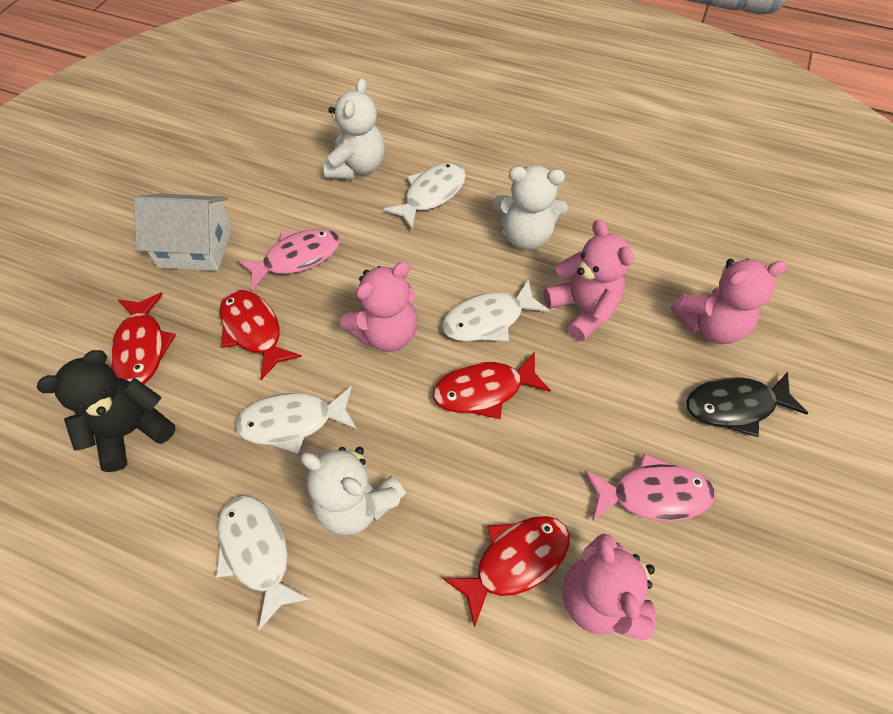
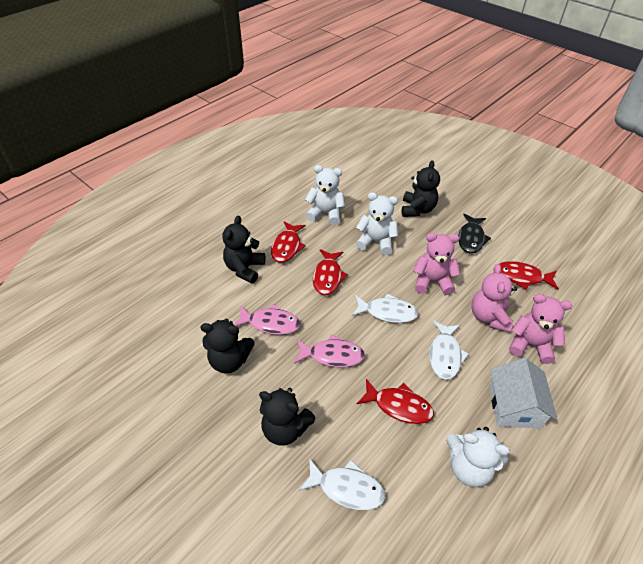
black teddy bear: 1 -> 4
pink teddy bear: 4 -> 3
white fish: 4 -> 3

